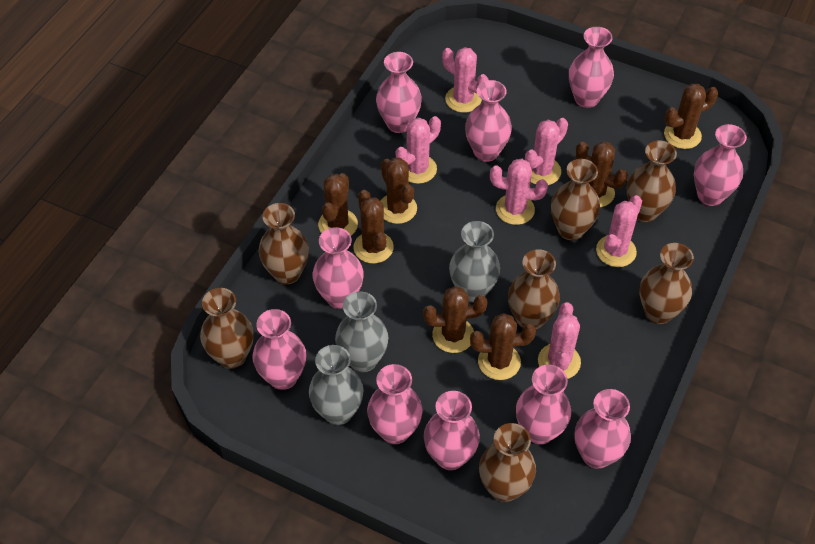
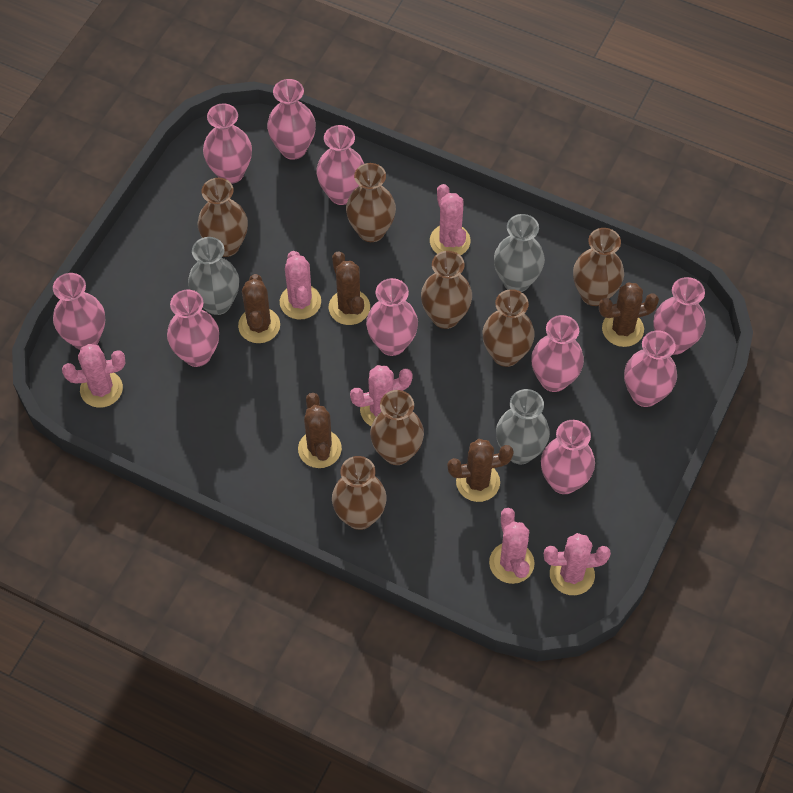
brown cactus: 7 -> 5

